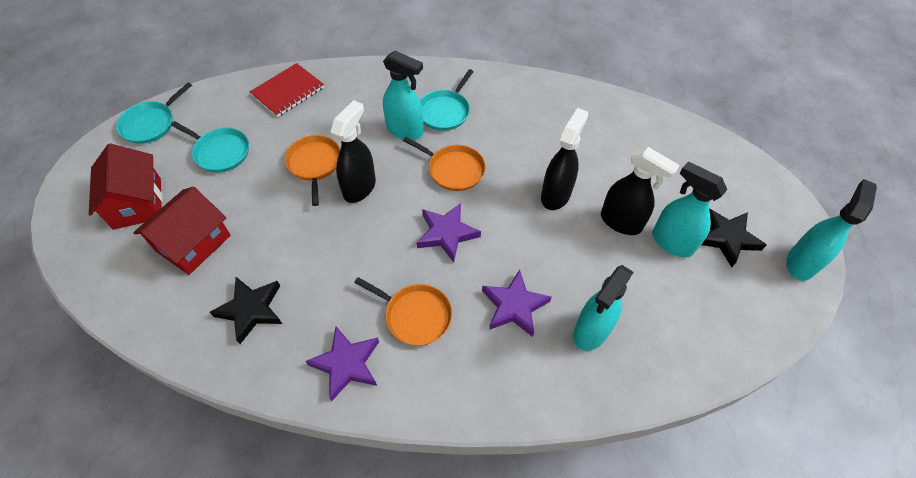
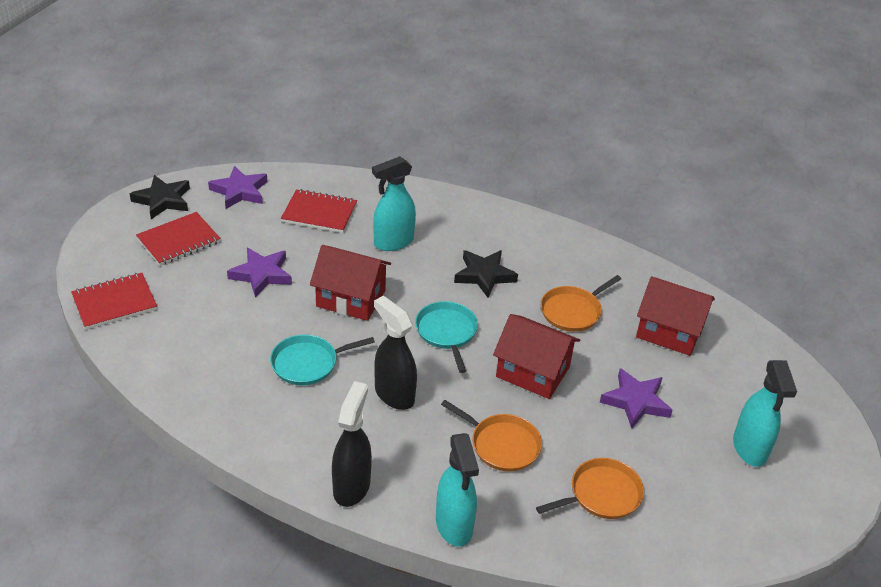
black spray bottle: 3 -> 2
red house: 2 -> 3
red notebook: 1 -> 3
turquoise pan: 3 -> 2
turquoise spray bottle: 4 -> 3

